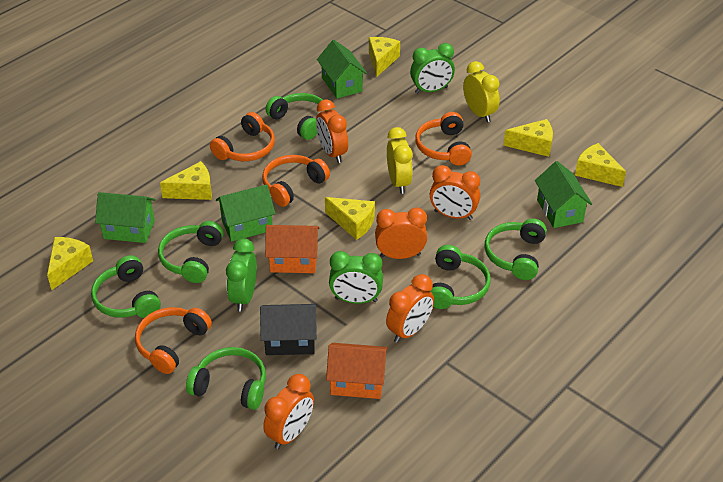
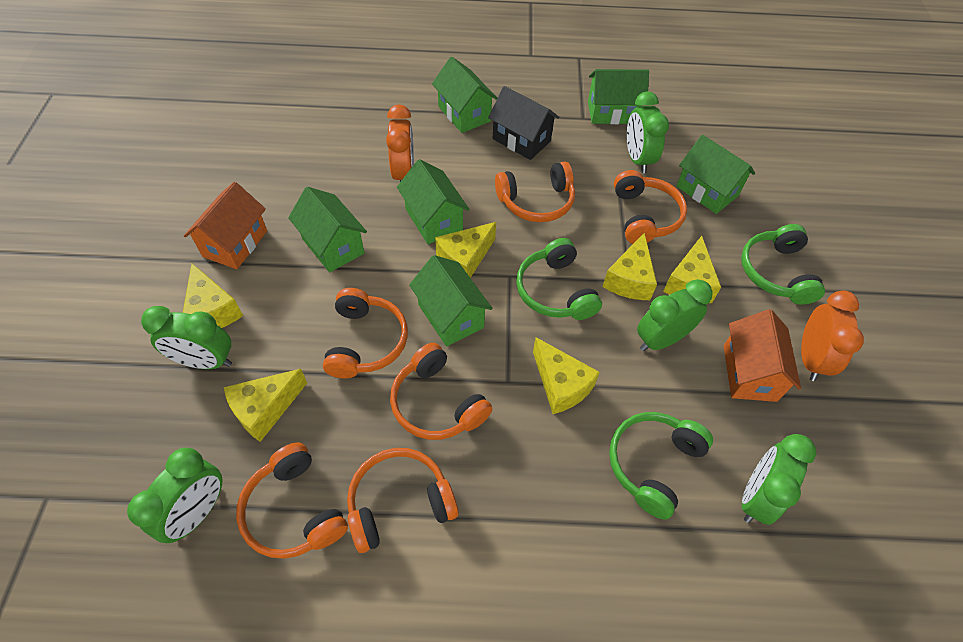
green clock: 3 -> 5
green headphones: 6 -> 3
green house: 4 -> 6
orange clock: 5 -> 2
orange headphones: 4 -> 6
yellow clock: 2 -> 0

